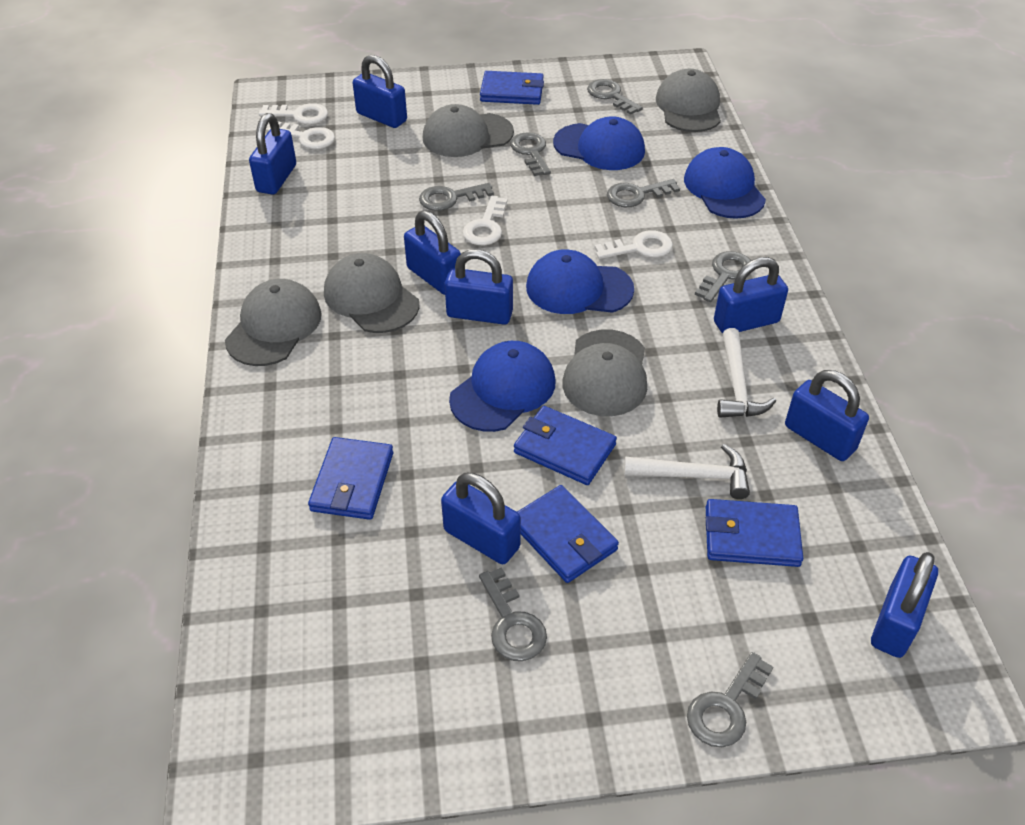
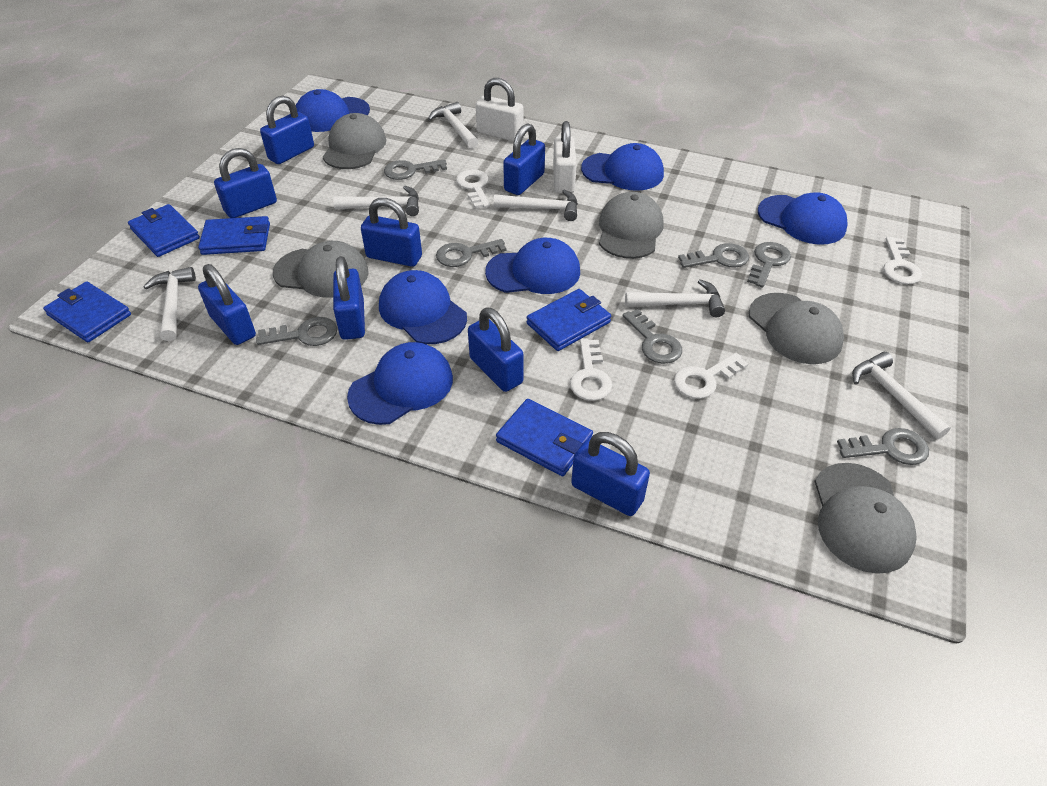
blue cap: 4 -> 6
white hammer: 2 -> 6
white padlock: 0 -> 2

